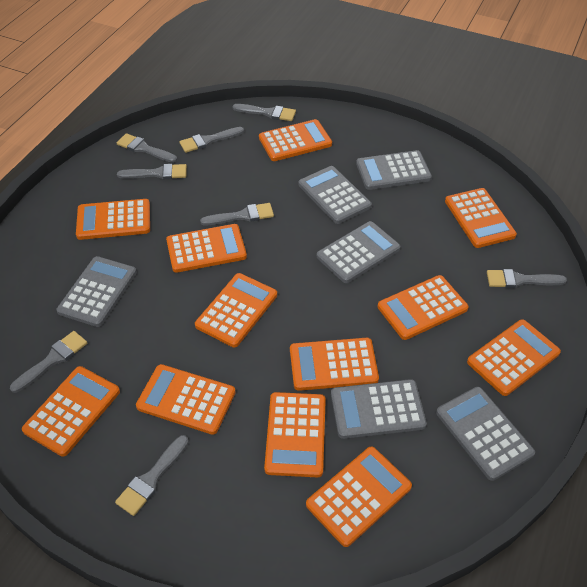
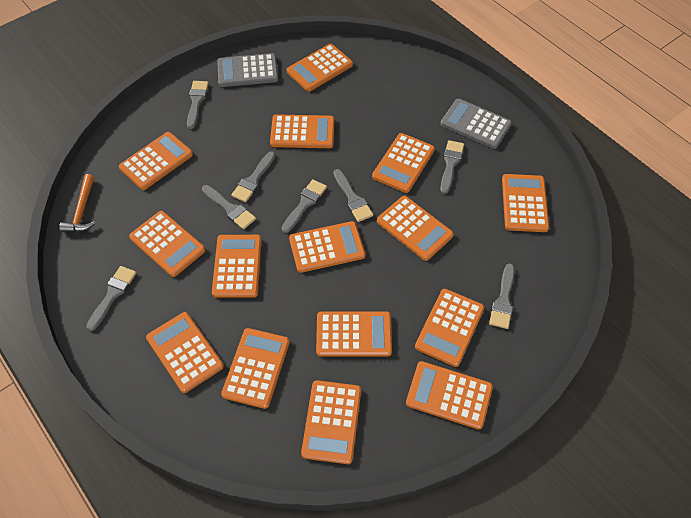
grey calculator: 6 -> 2
orange calculator: 12 -> 15
orange hammer: 0 -> 1

